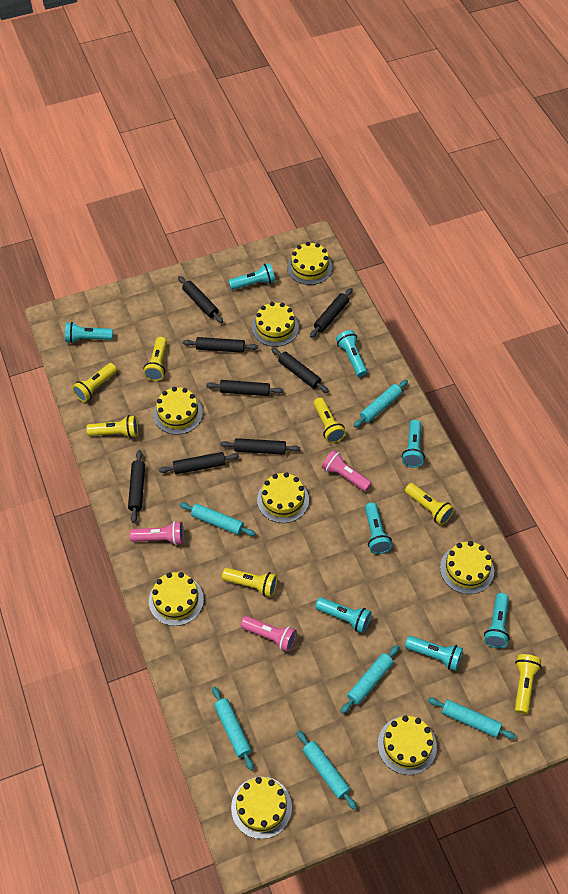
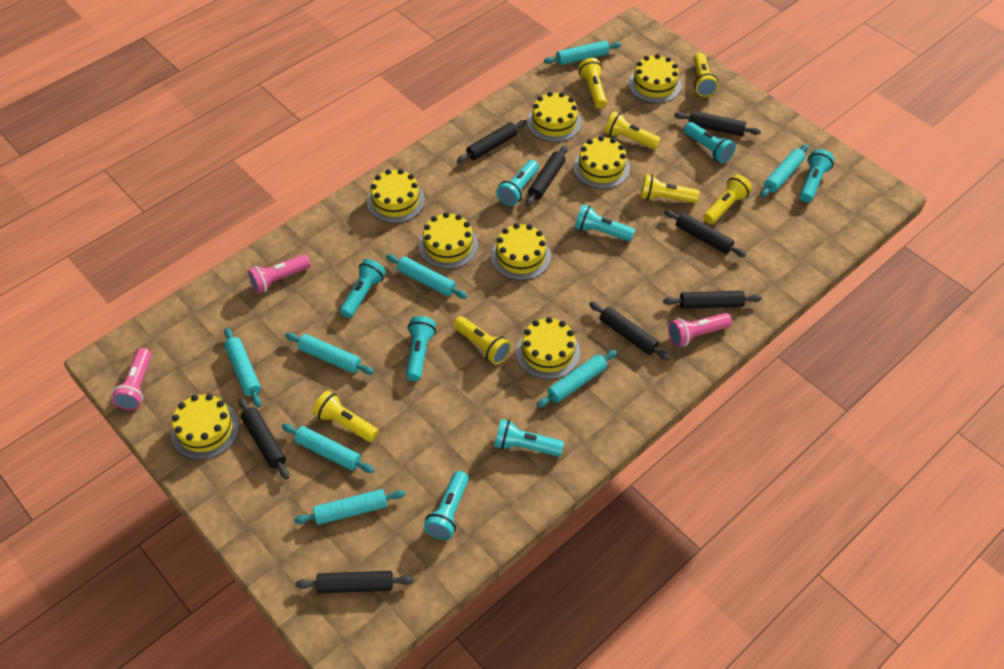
turquoise rolling pin: 6 -> 8

